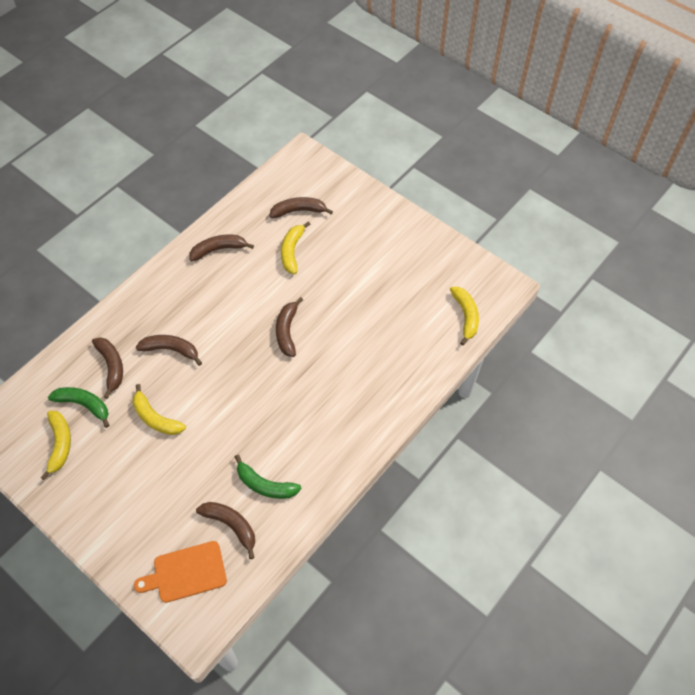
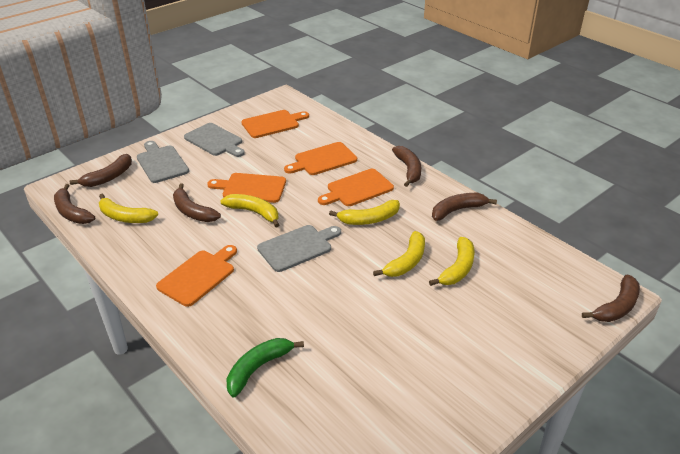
green banana: 2 -> 1
grey cutting board: 0 -> 3
orange cutting board: 1 -> 5
yellow banana: 4 -> 5

